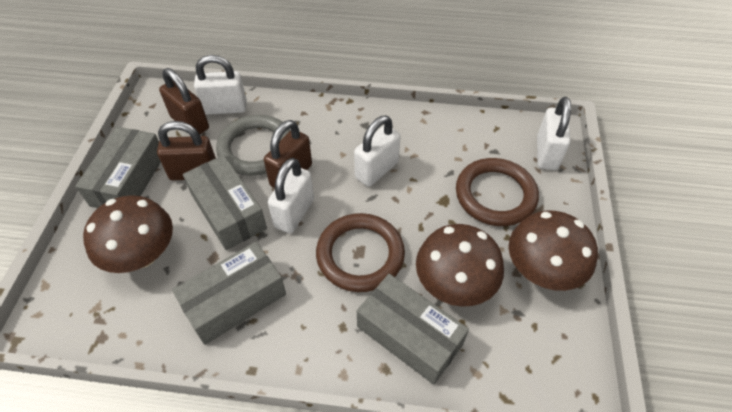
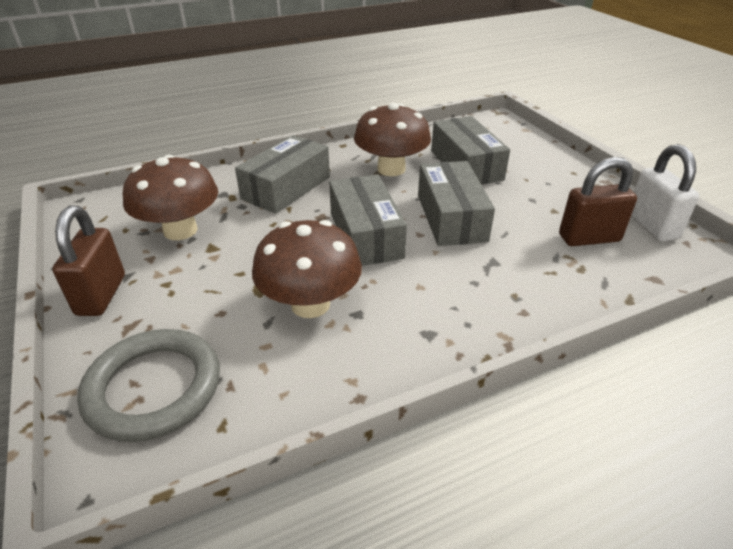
brown padlock: 3 -> 2
brown ring: 2 -> 0
white padlock: 4 -> 1

